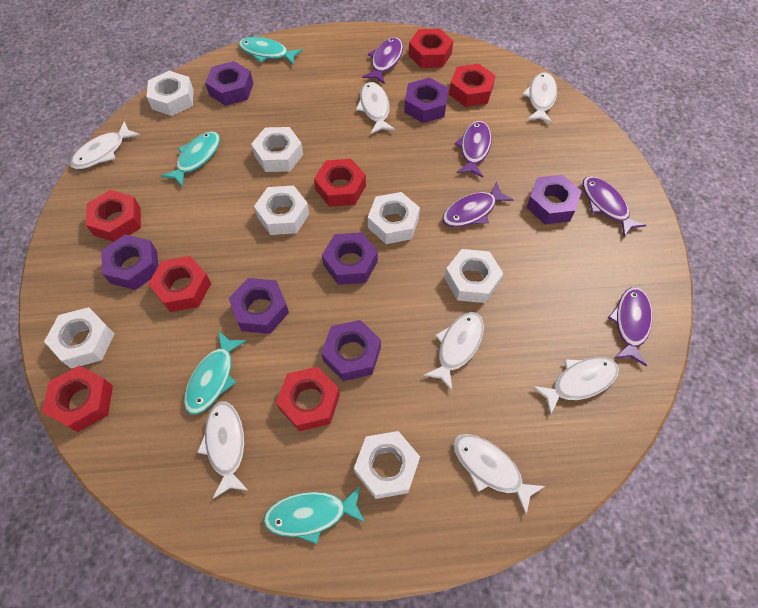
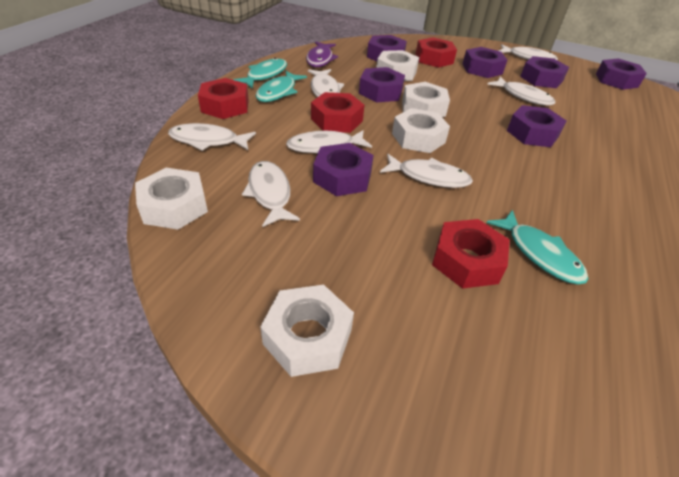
purple fish: 5 -> 1
red nut: 7 -> 4
turquoise fish: 4 -> 3
white nut: 7 -> 5

